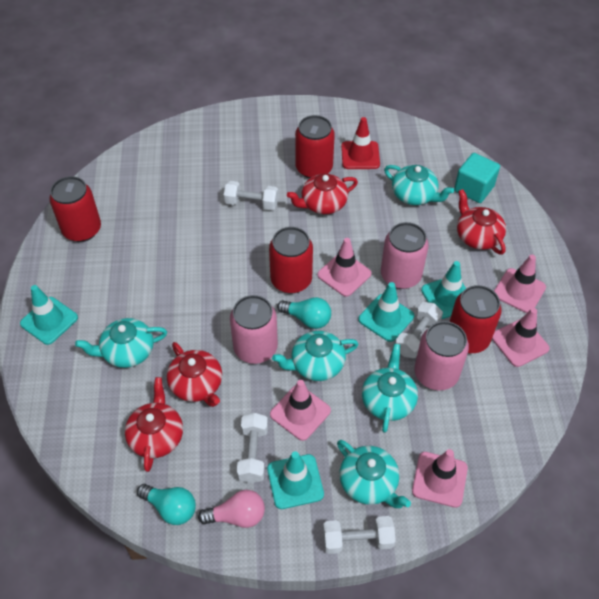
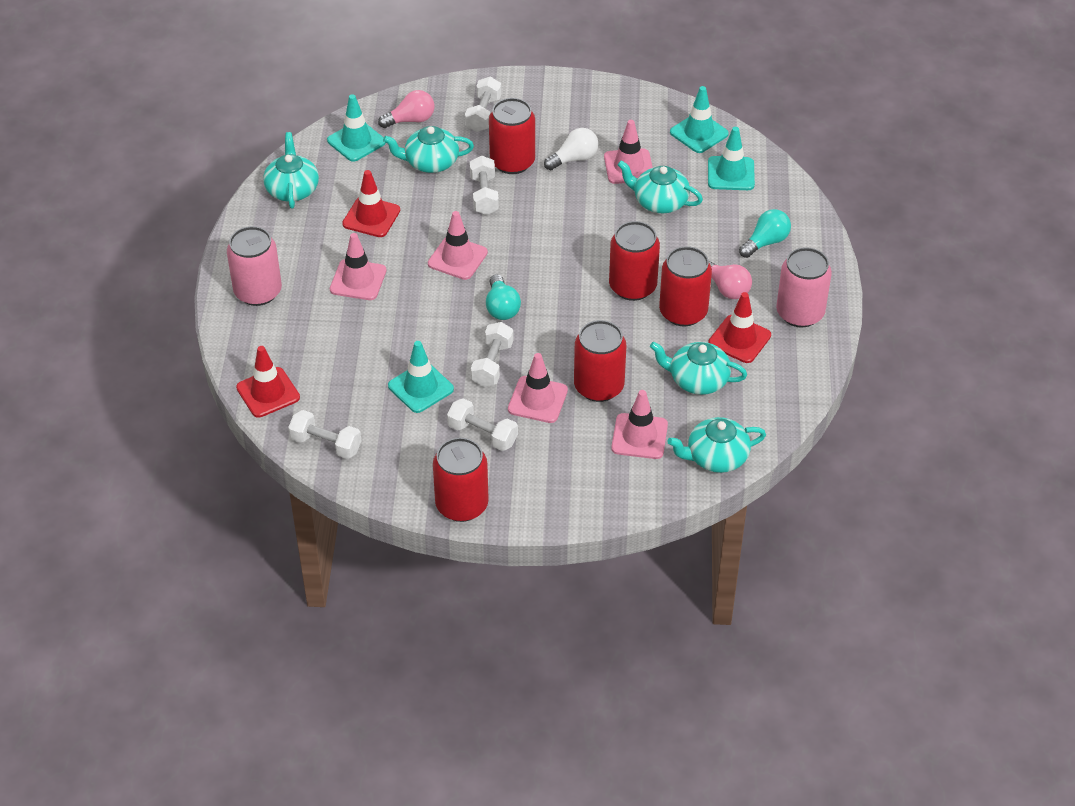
pink can: 3 -> 2
pink light bulb: 1 -> 2
red can: 4 -> 5
red teapot: 4 -> 0
red traffic cone: 1 -> 3
turquoise cube: 1 -> 0
white dumbbell: 4 -> 5
white light bulb: 0 -> 1

